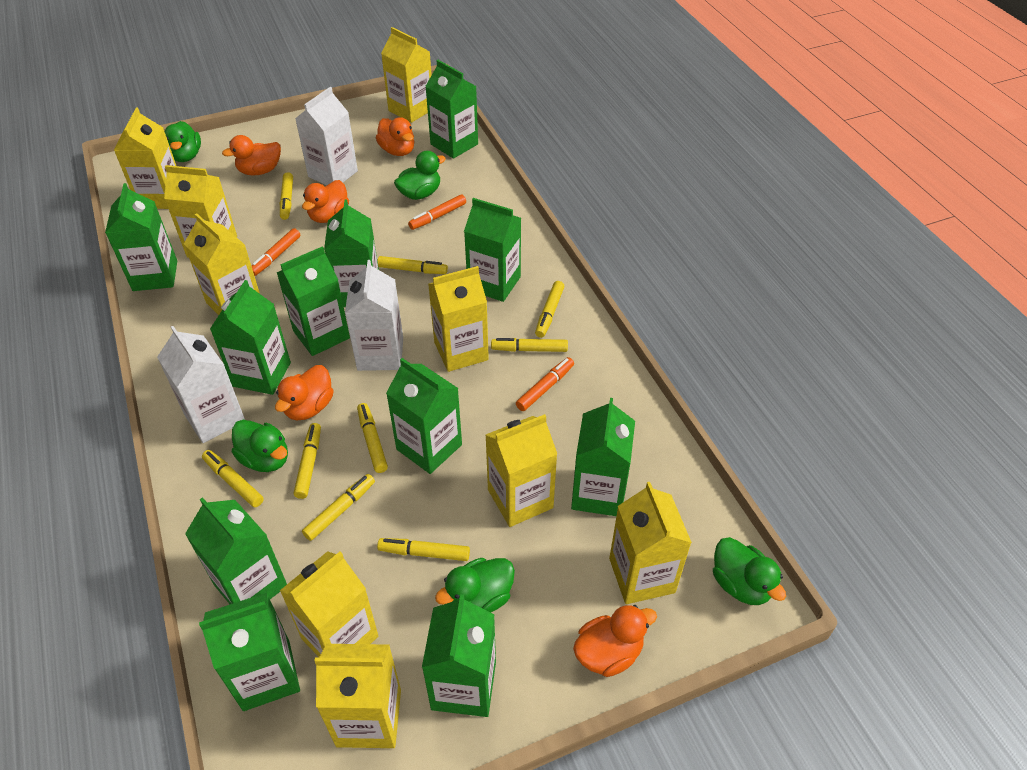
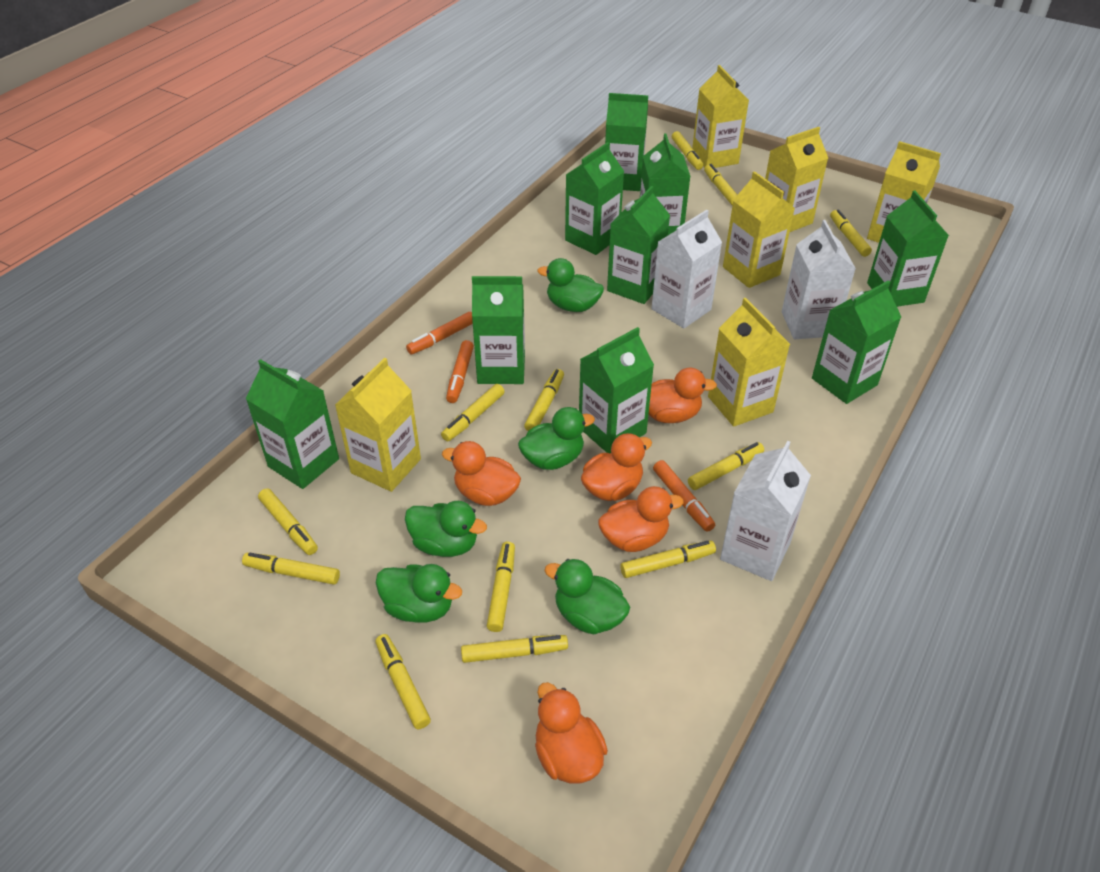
green carton: 11 -> 9
yellow carton: 9 -> 6
yellow marker: 9 -> 12

